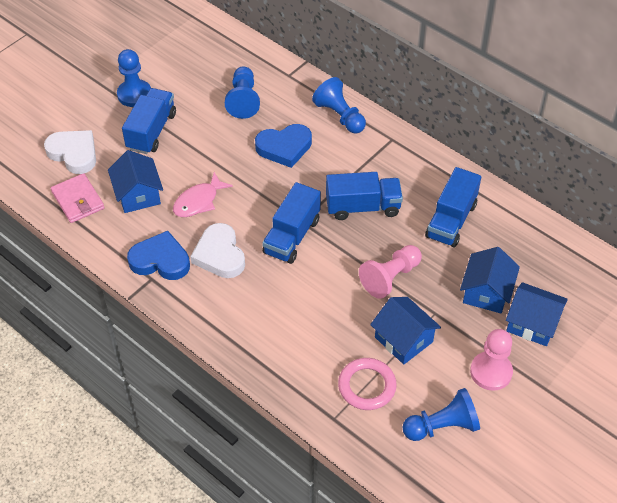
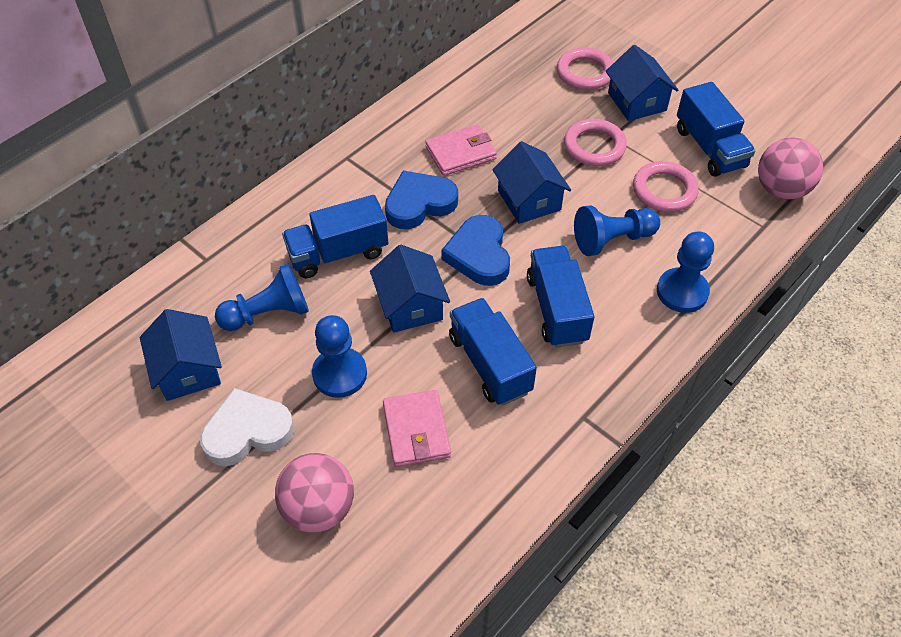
pink ball: 0 -> 2
pink fish: 1 -> 0
pink pawn: 2 -> 0
pink ring: 1 -> 3
pink wallet: 1 -> 2
white heart: 2 -> 1

